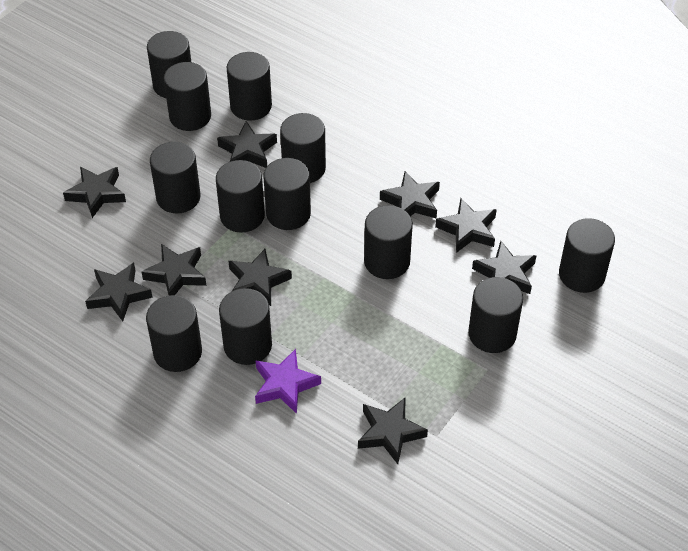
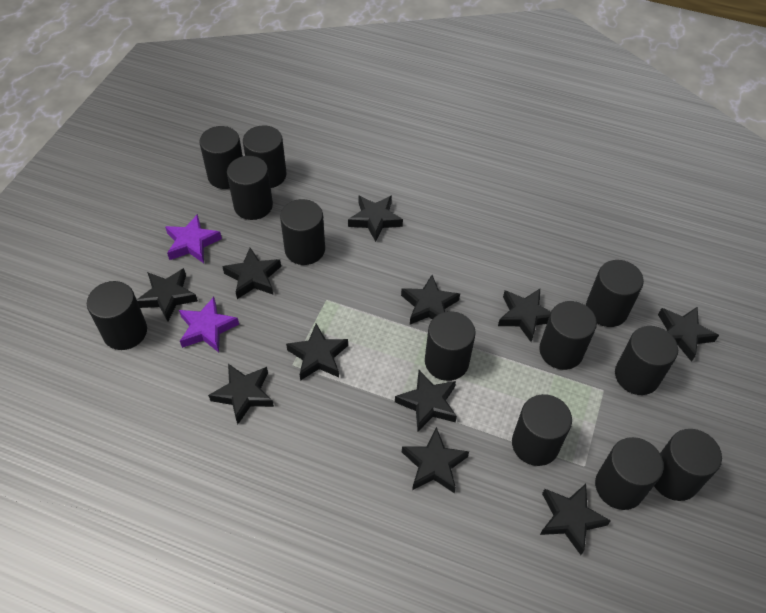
black star: 9 -> 11
purple star: 1 -> 2

